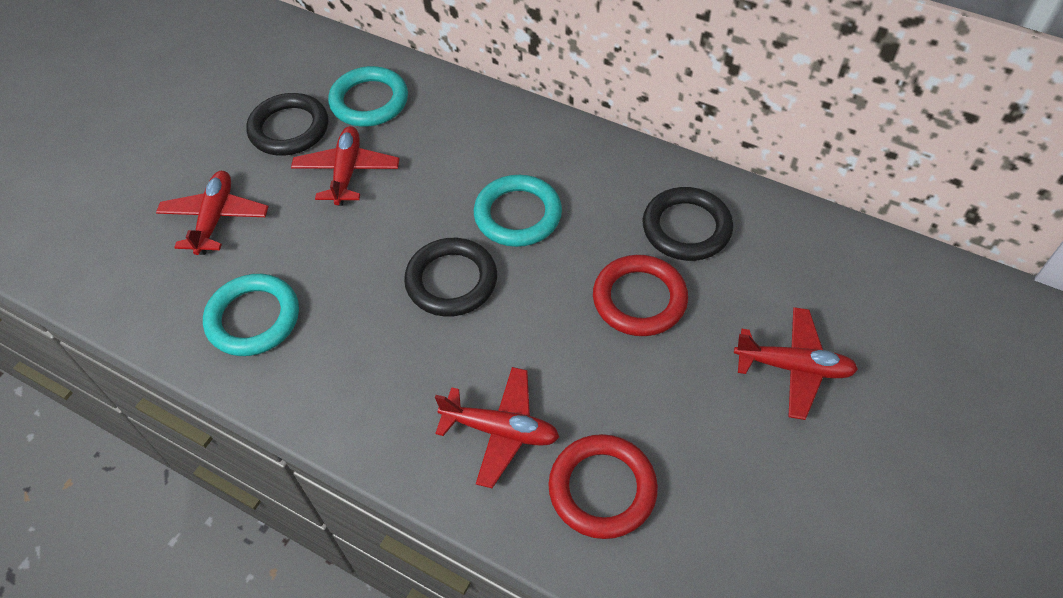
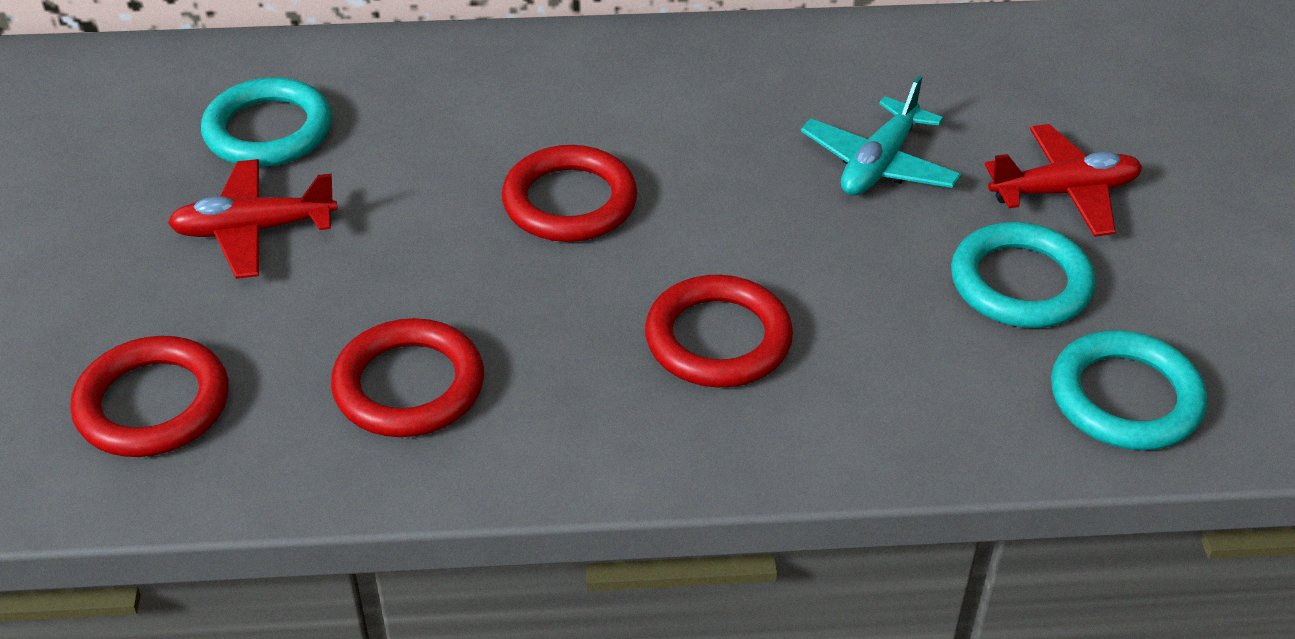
black ring: 3 -> 0
red plane: 4 -> 2
red ring: 2 -> 4
turquoise plane: 0 -> 1

